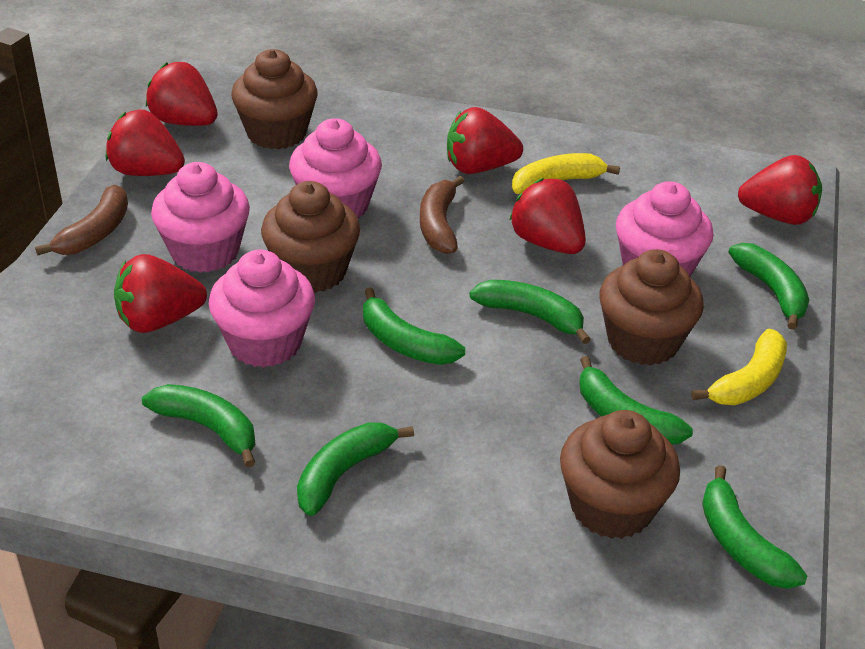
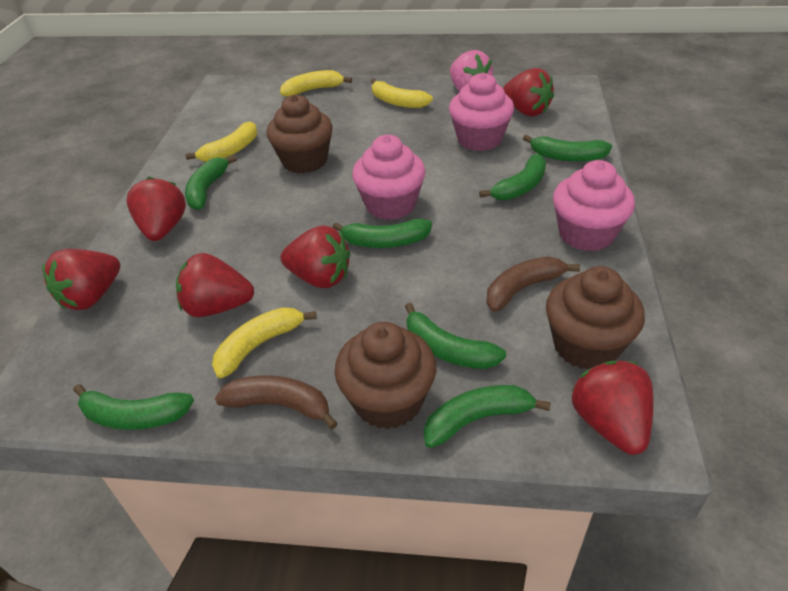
brown cupcake: 4 -> 3
pink cupcake: 4 -> 3
pink strawberry: 0 -> 1
yellow banana: 2 -> 4

